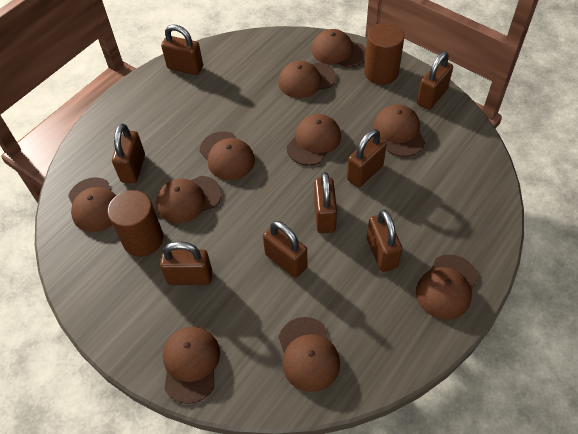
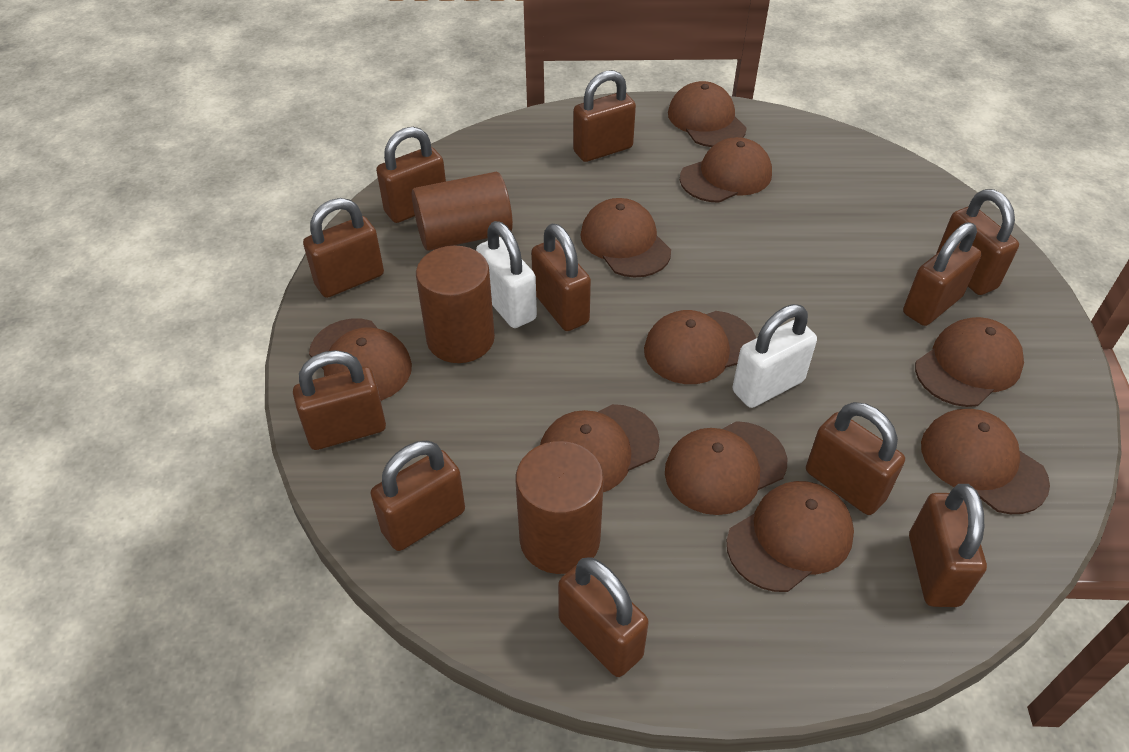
brown cylinder: 2 -> 3
brown padlock: 8 -> 11
white padlock: 0 -> 2

